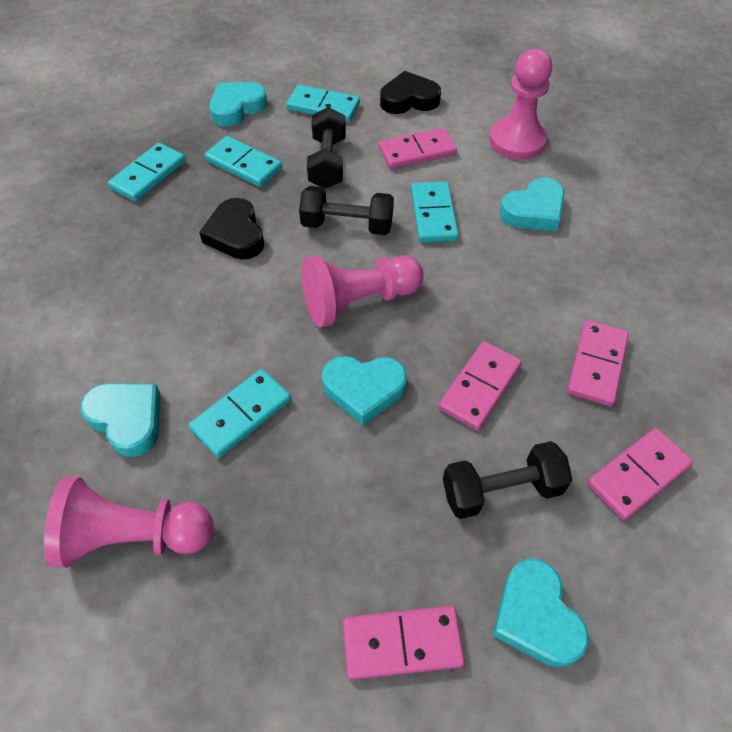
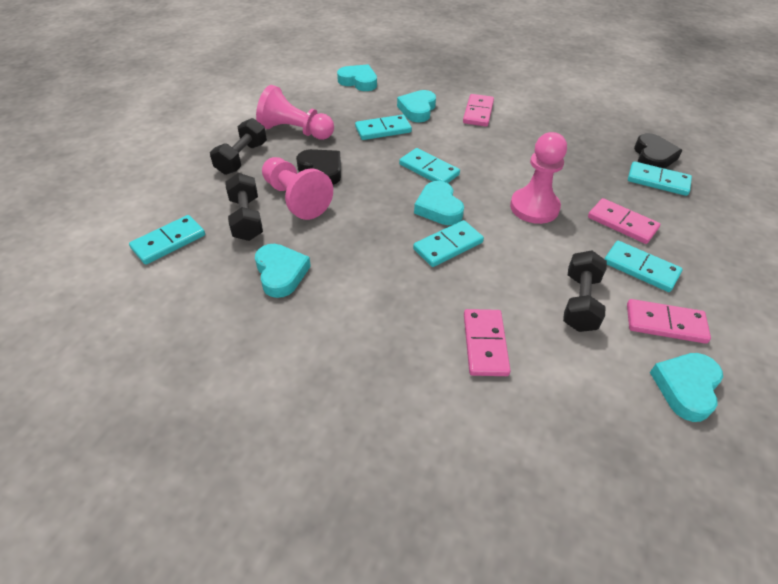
pink domino: 5 -> 4
turquoise domino: 5 -> 6

